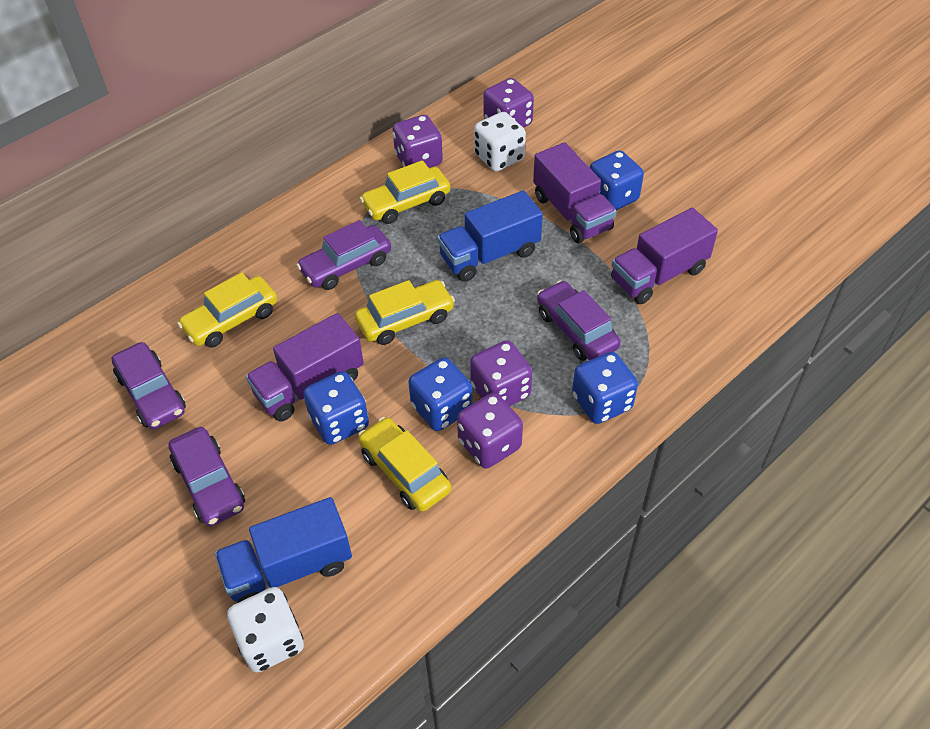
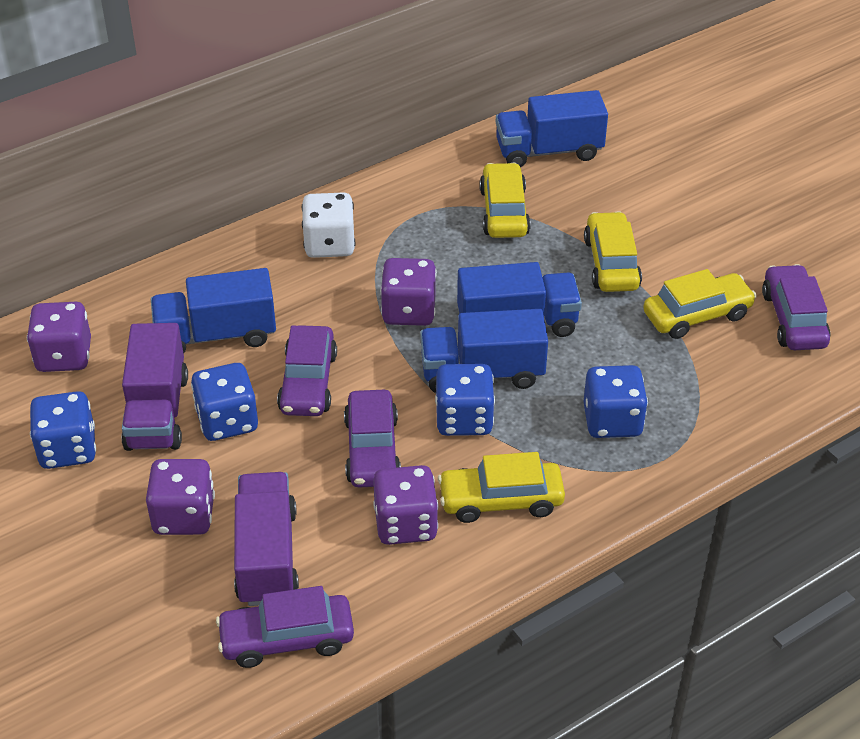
blue truck: 2 -> 4
purple truck: 3 -> 2
white dice: 2 -> 1

